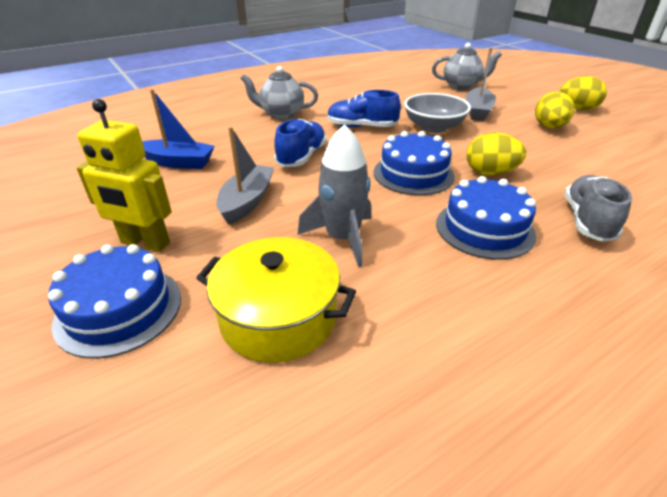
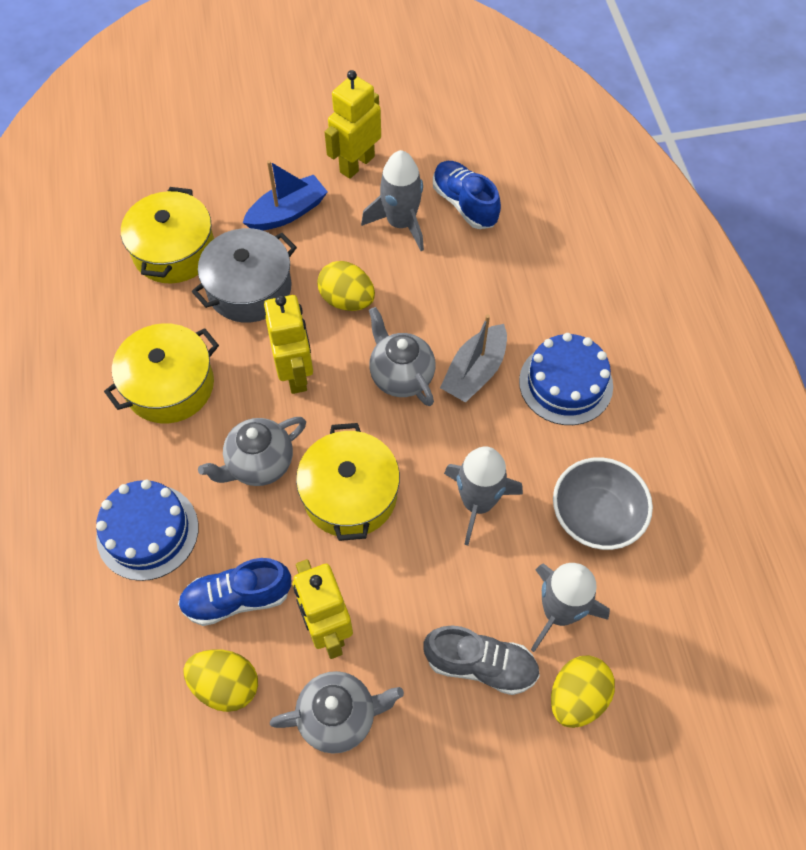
blue cake: 3 -> 2
grey boat: 2 -> 1
grey pot: 0 -> 1
grey rocket: 1 -> 3
grey teapot: 2 -> 3
yellow pot: 1 -> 3
yellow robot: 1 -> 3

